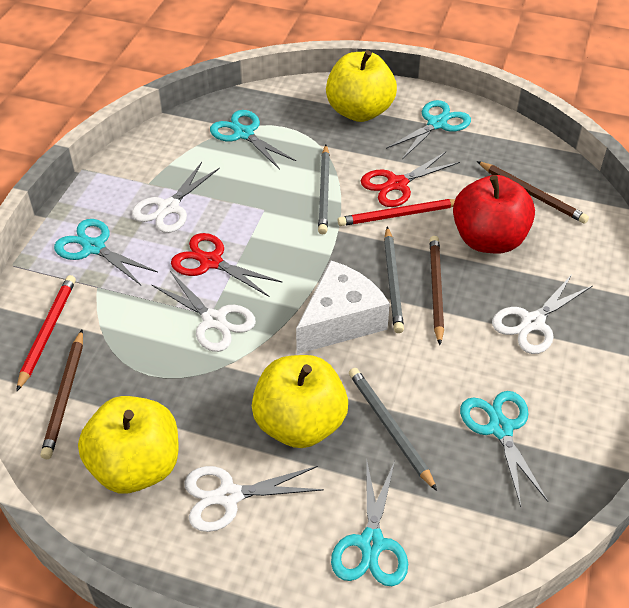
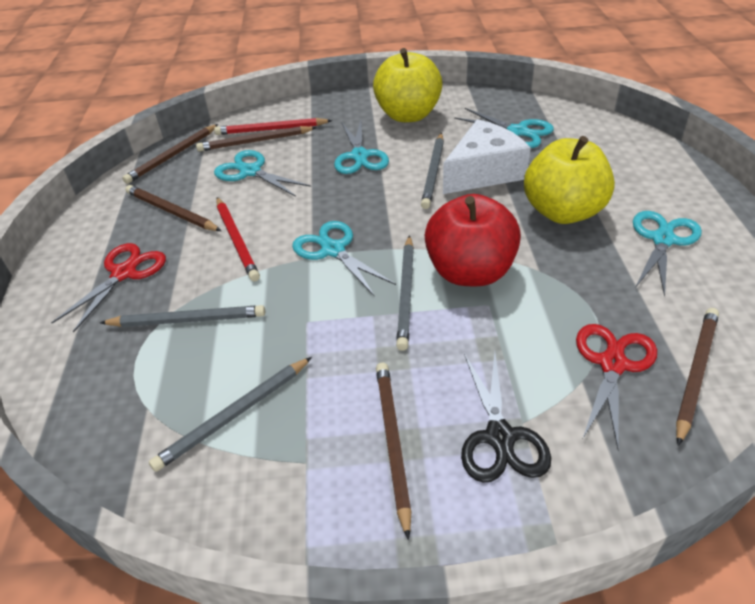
black scissors: 0 -> 1
brown pencil: 3 -> 5
grey pencil: 3 -> 4
white scissors: 4 -> 0
yellow apple: 3 -> 2

